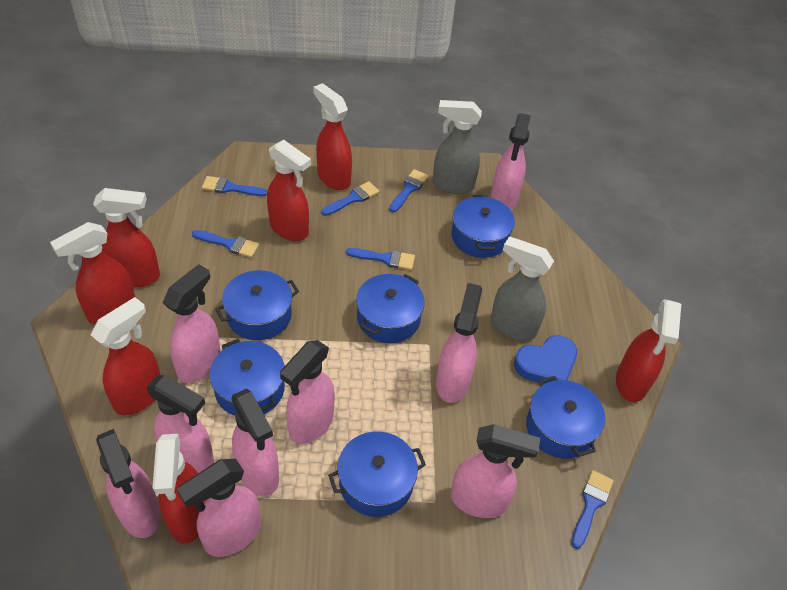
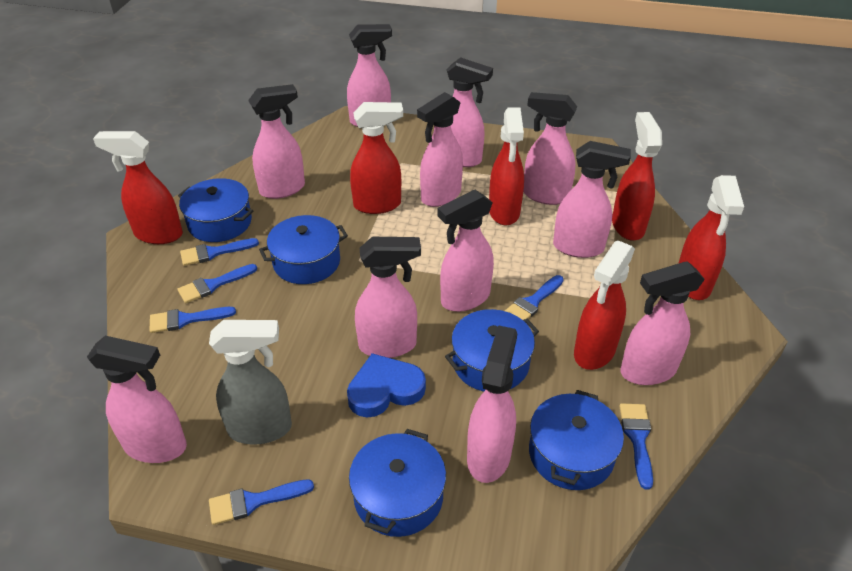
blue pot: 6 -> 5
grey spray bottle: 2 -> 1
pink spray bottle: 9 -> 11
red spray bottle: 7 -> 6

